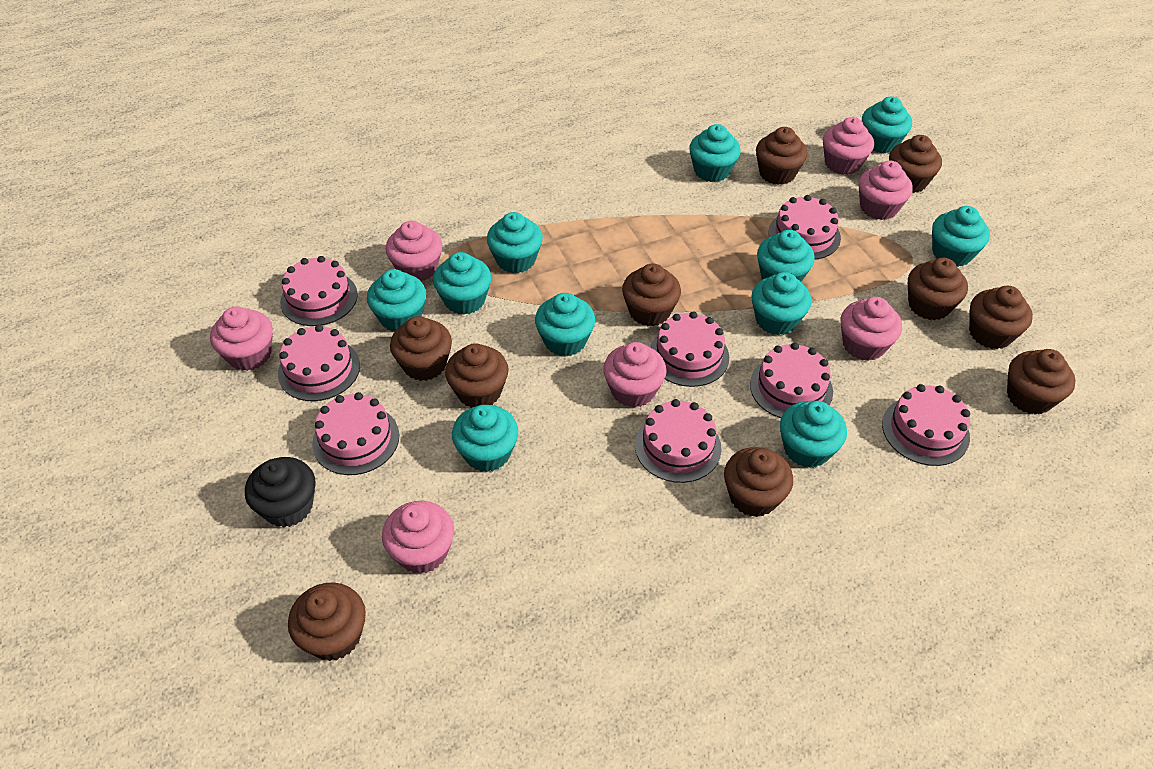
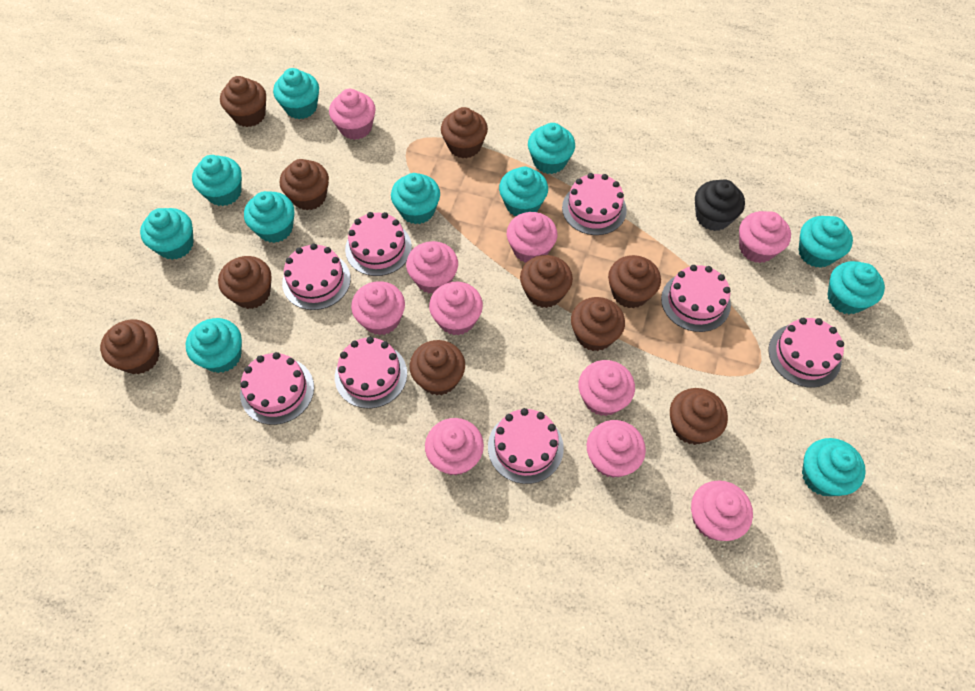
pink cupcake: 7 -> 10

